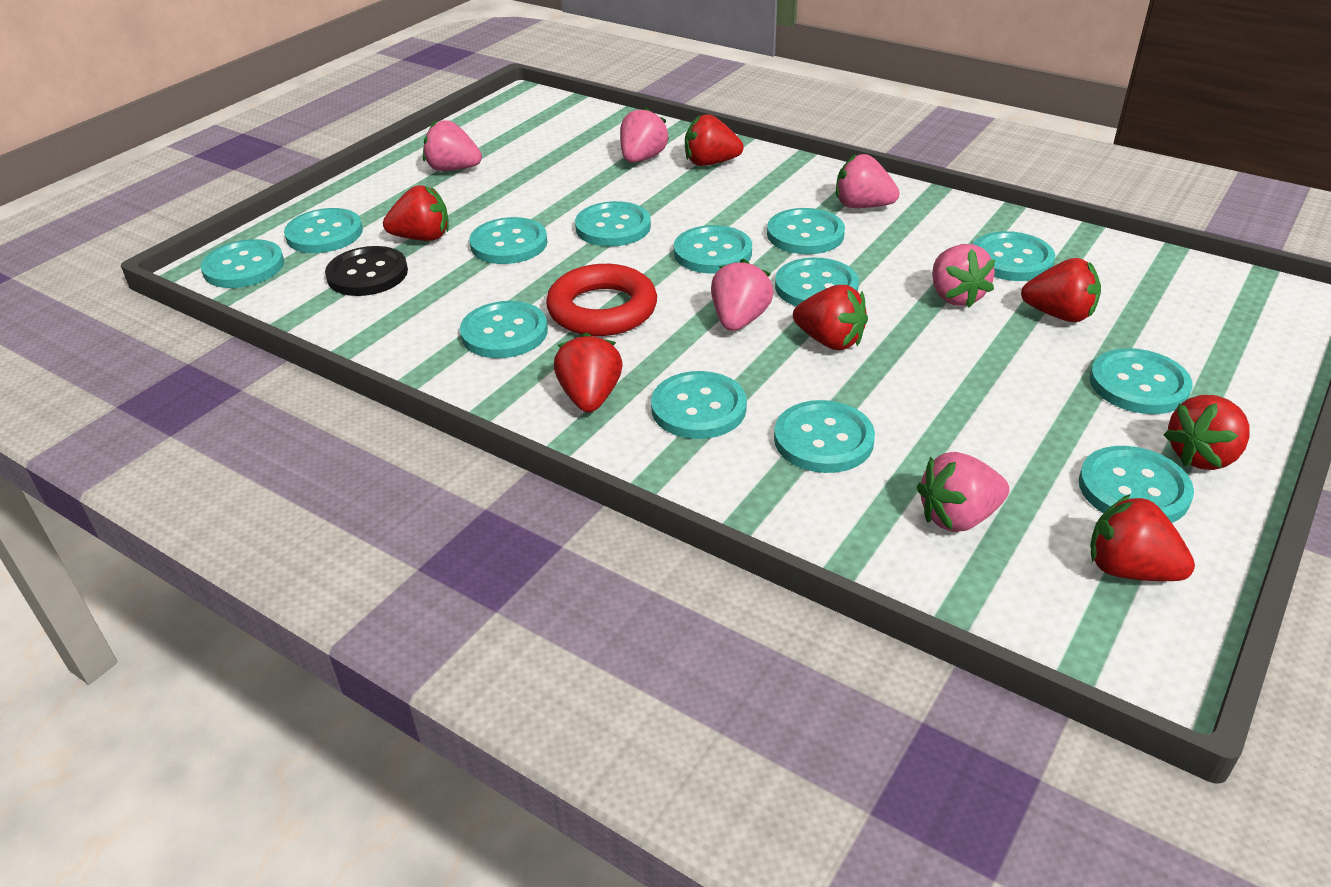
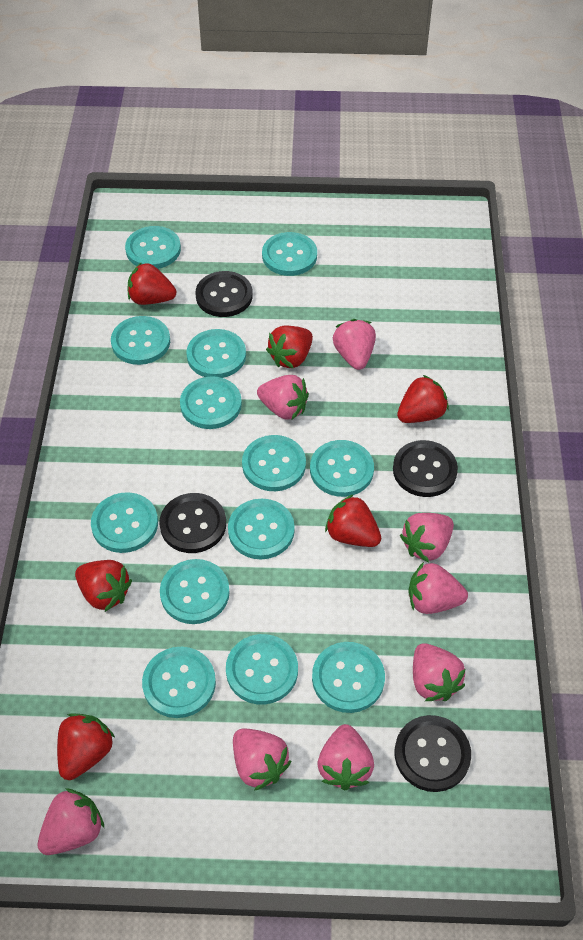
black button: 1 -> 4
pink strawberry: 6 -> 8
red ring: 1 -> 0
red strawberry: 7 -> 6

